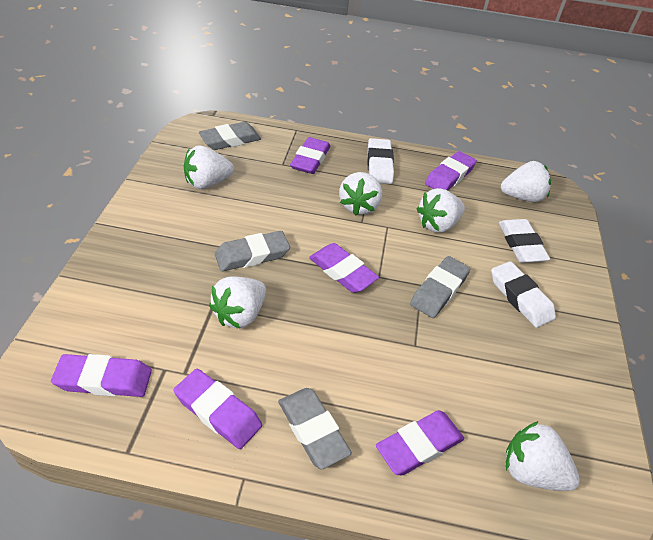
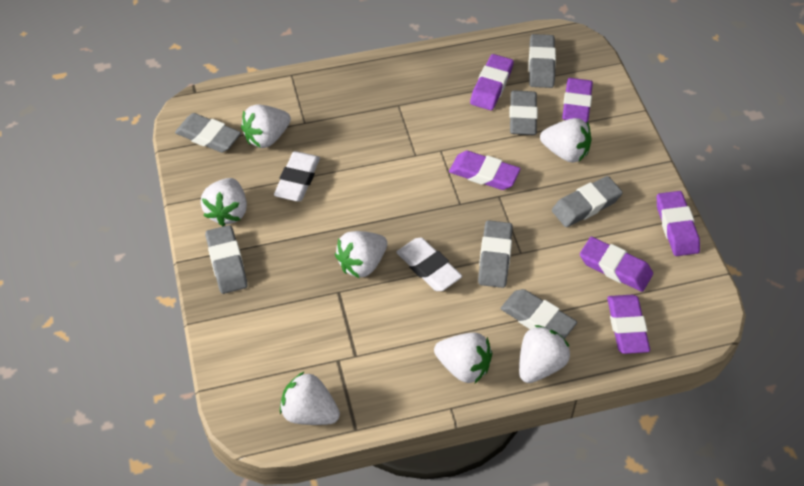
grey eraser: 4 -> 7
white eraser: 3 -> 2
white strawberry: 6 -> 7

